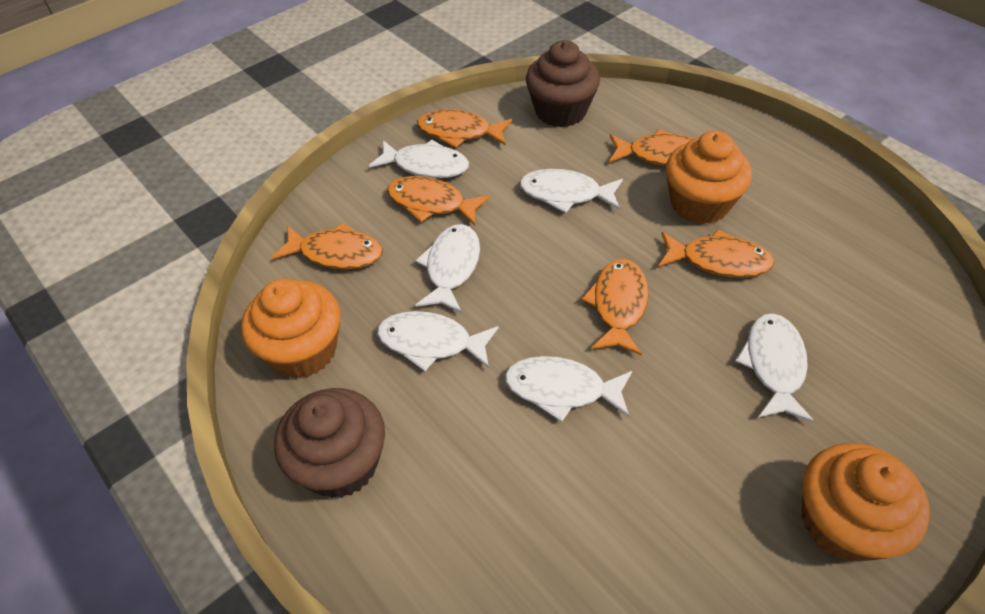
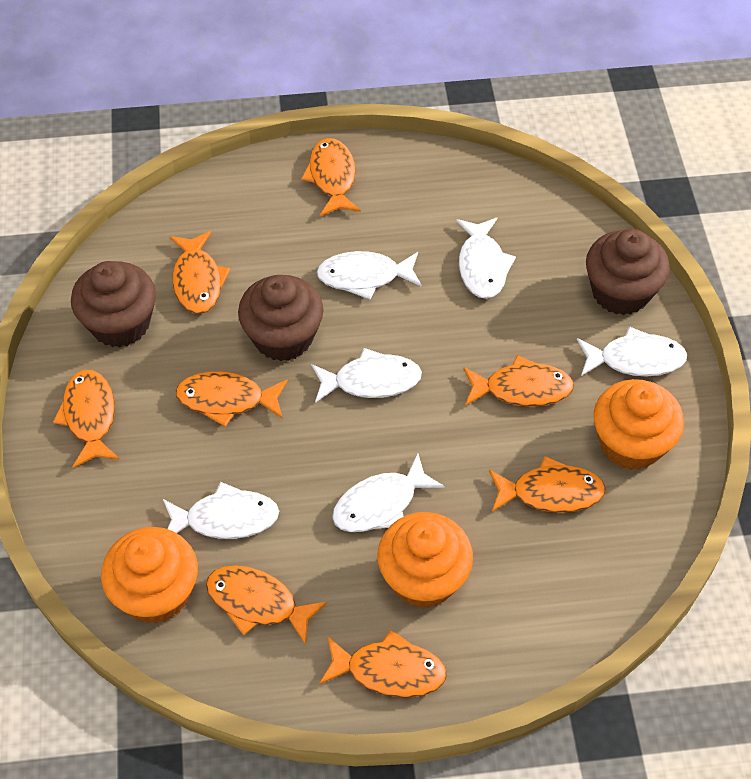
brown cupcake: 2 -> 3
orange fish: 6 -> 8

